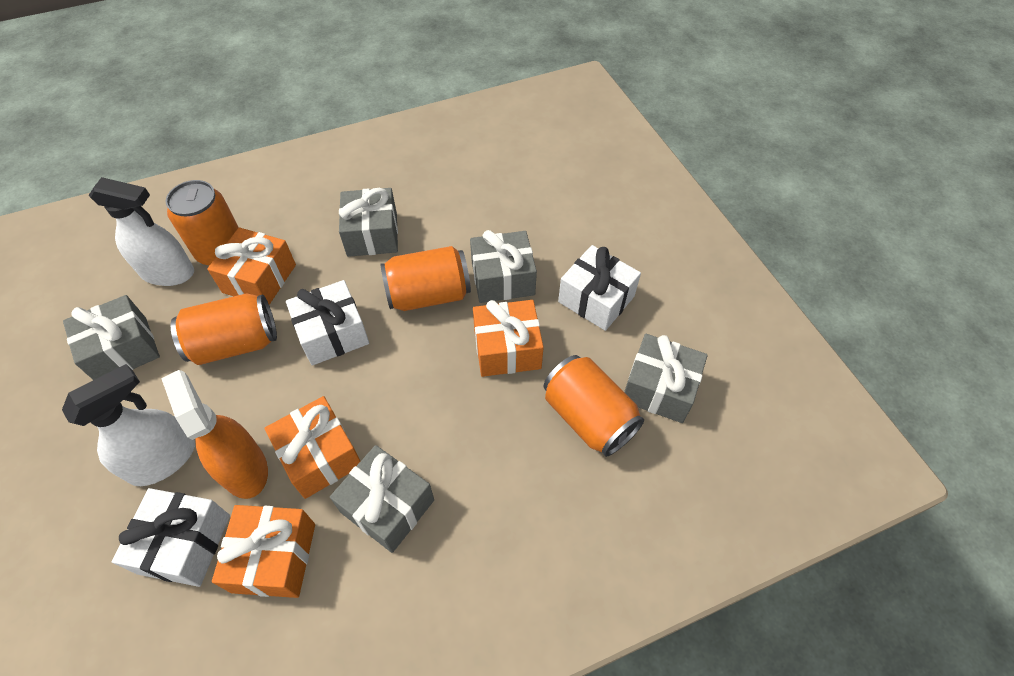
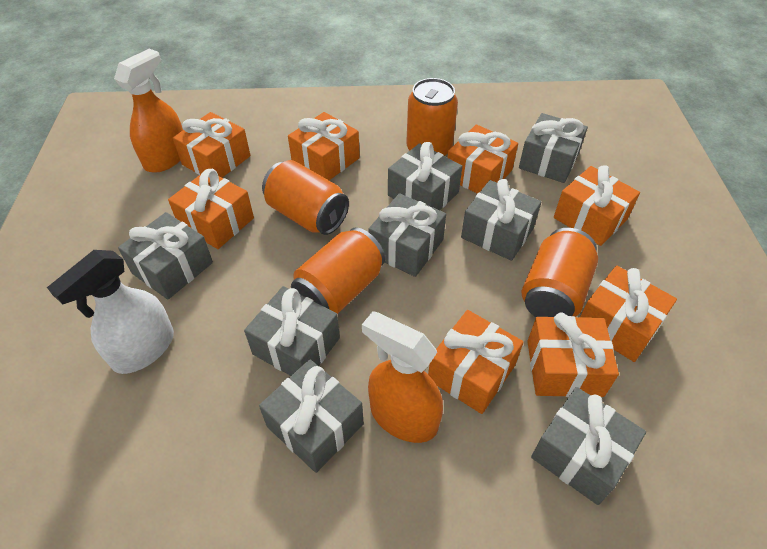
grey gift: 5 -> 8
orange gift: 4 -> 8
orange spray bottle: 1 -> 2
white gift: 3 -> 0
white spray bottle: 2 -> 1

